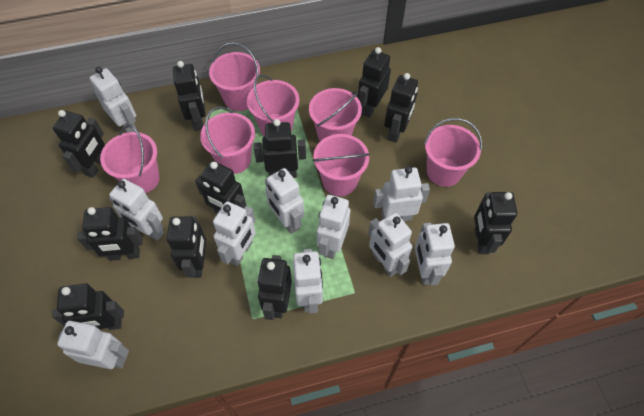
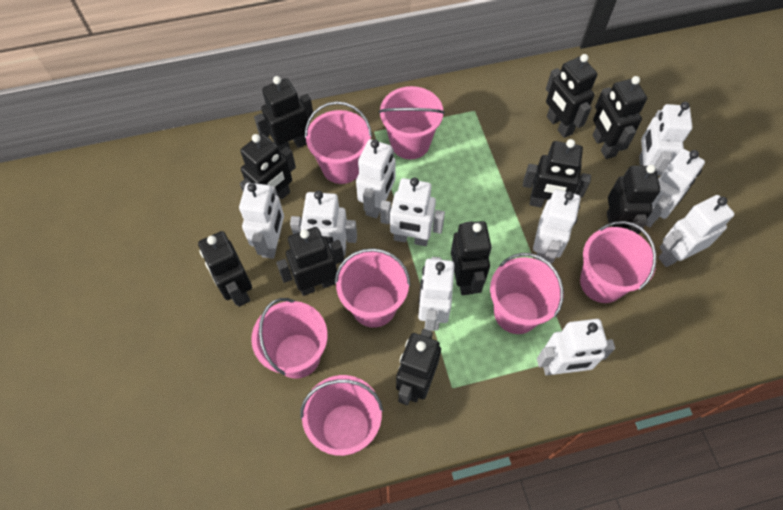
black robot: 11 -> 10

